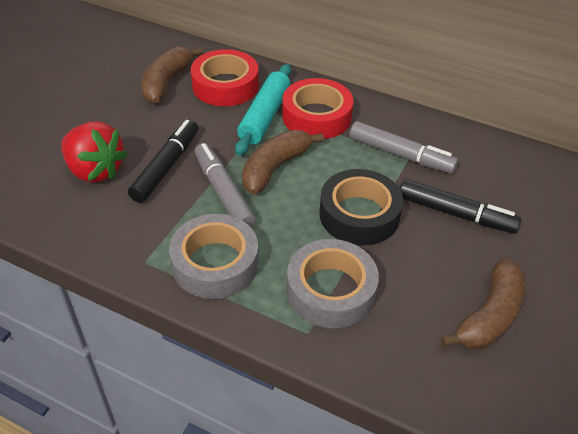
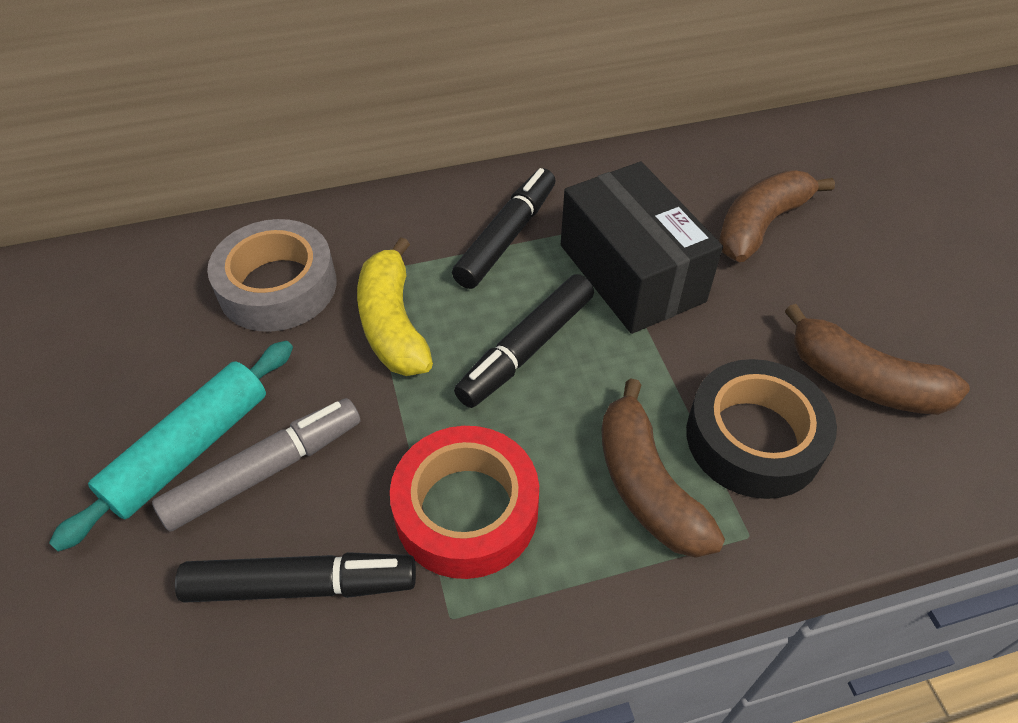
black box: 0 -> 1
black marker: 2 -> 3
grey marker: 2 -> 1
grey tape: 2 -> 1
red strawberry: 1 -> 0
red tape: 2 -> 1
yellow banana: 0 -> 1

